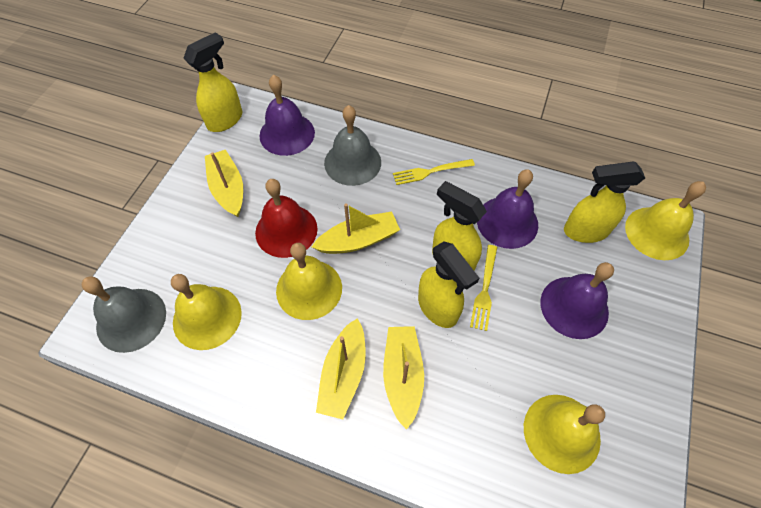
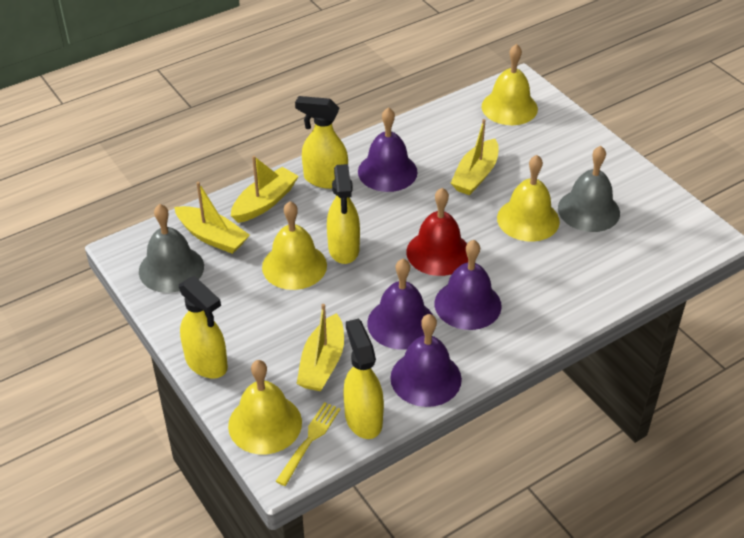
purple bell: 3 -> 4
yellow fork: 2 -> 1

